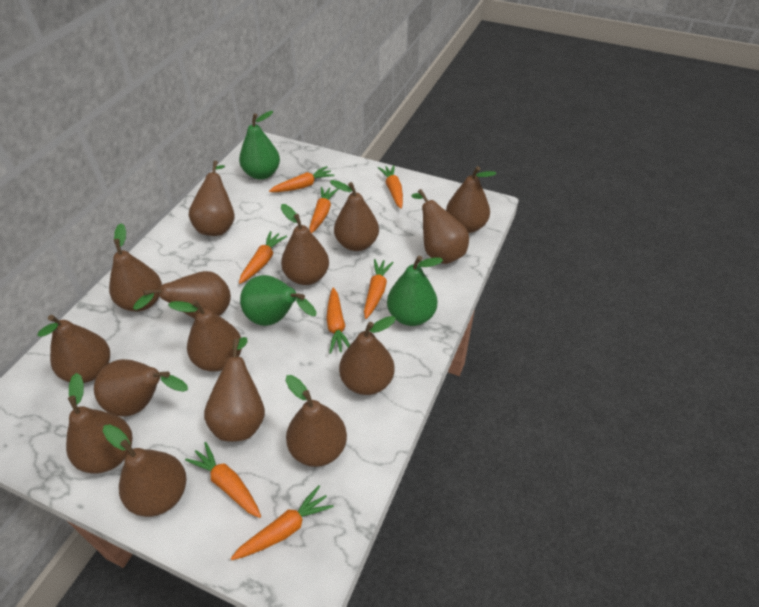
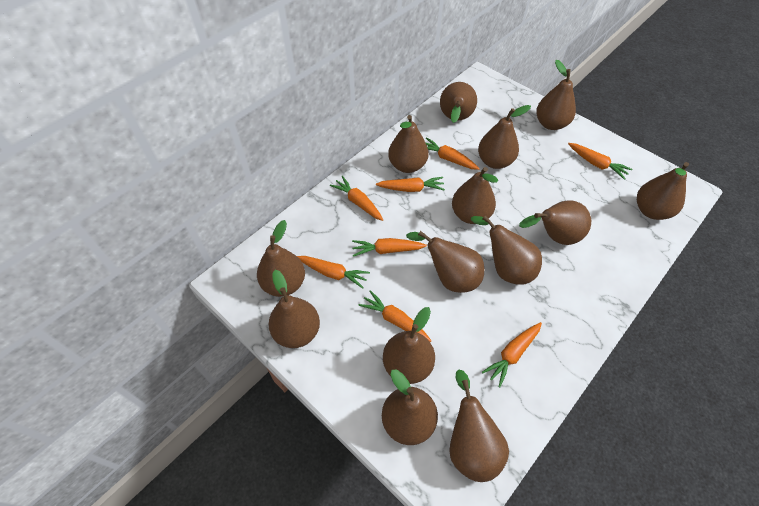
brown pear: 15 -> 14
green pear: 3 -> 0

